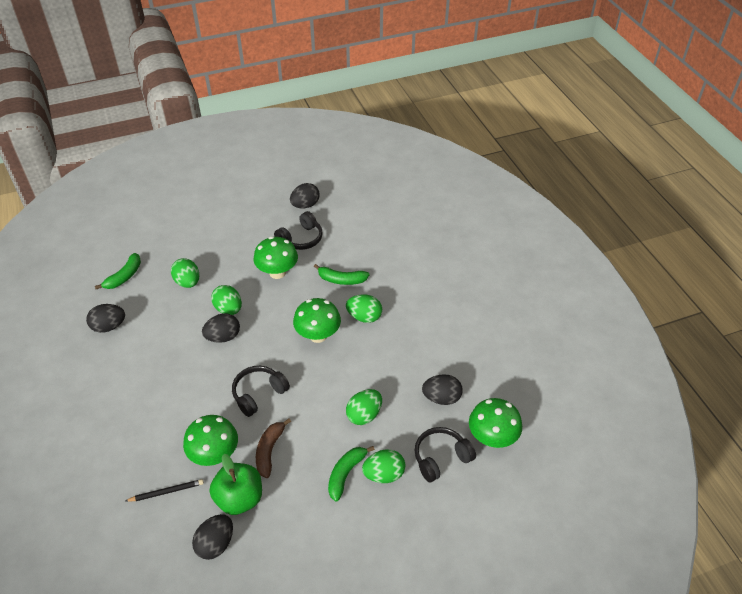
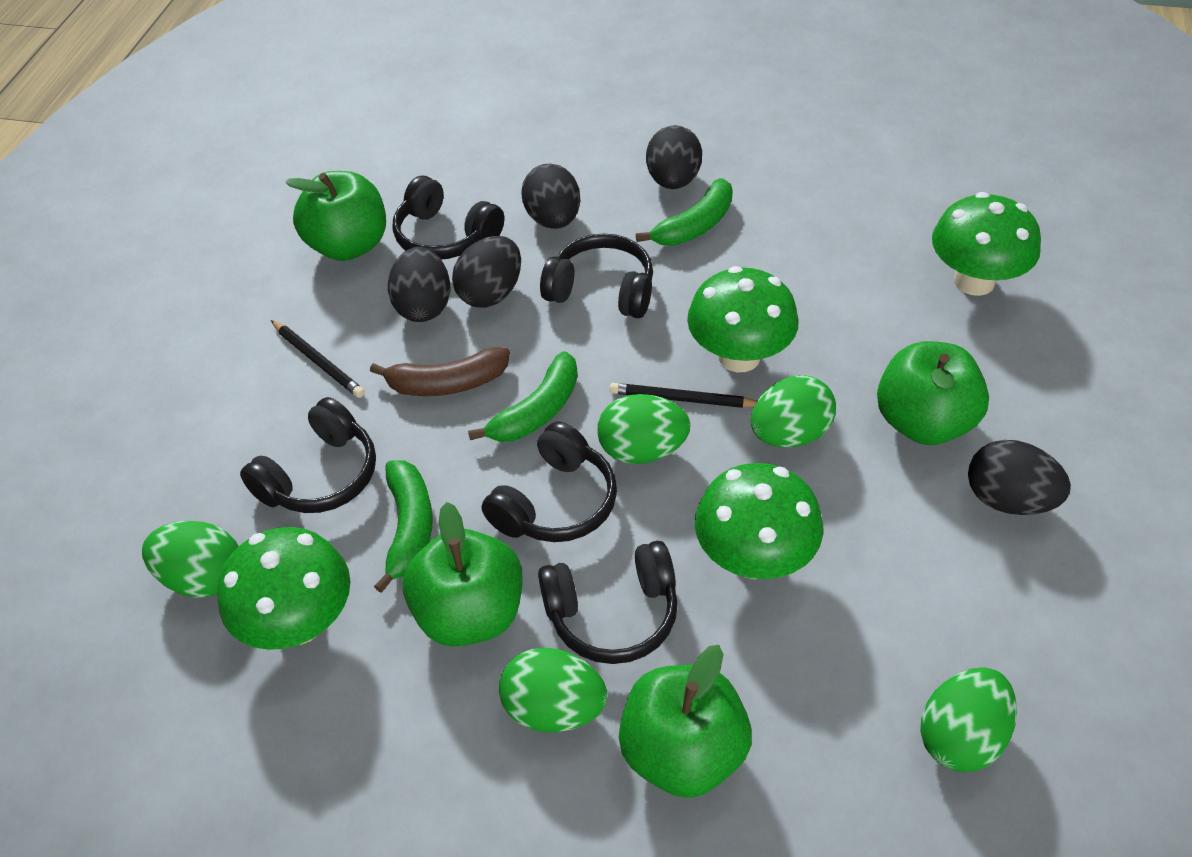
black headphones: 3 -> 5
black pencil: 1 -> 2
green apple: 1 -> 4

